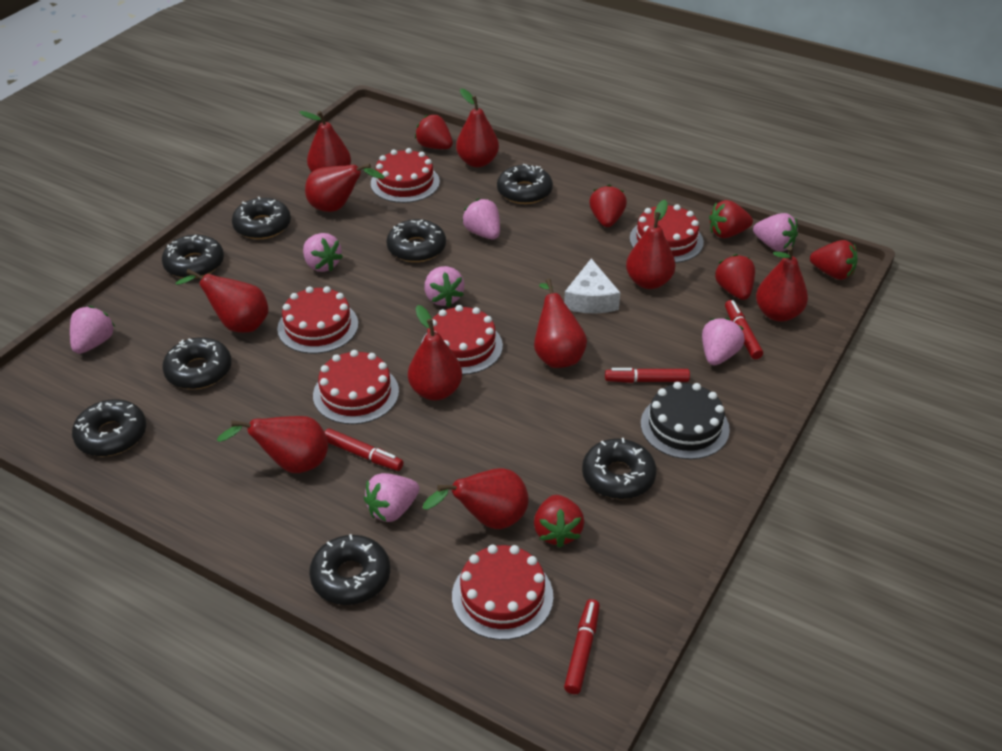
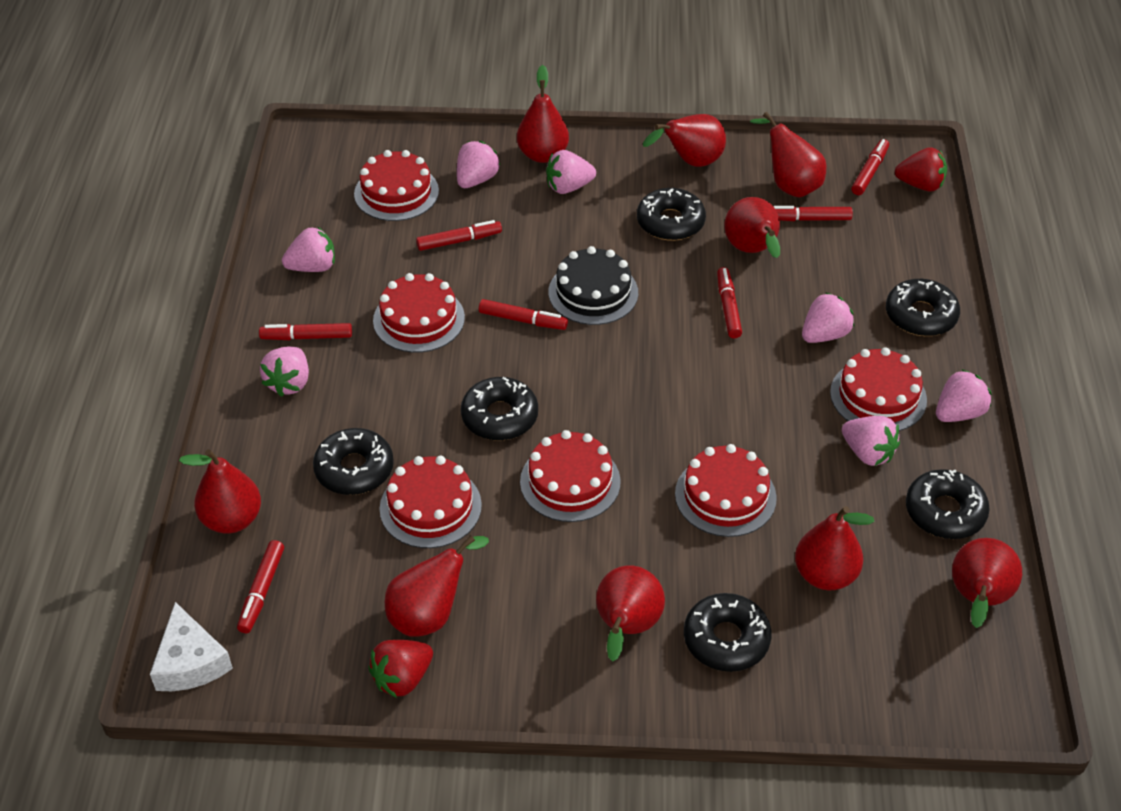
black donut: 8 -> 6
red marker: 4 -> 7
red pear: 10 -> 9
red strawberry: 6 -> 2

